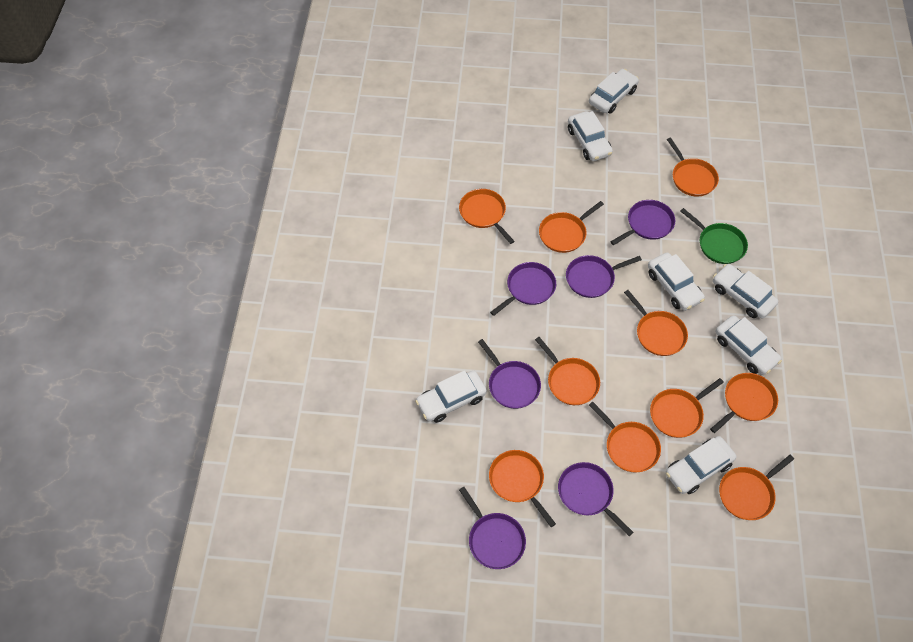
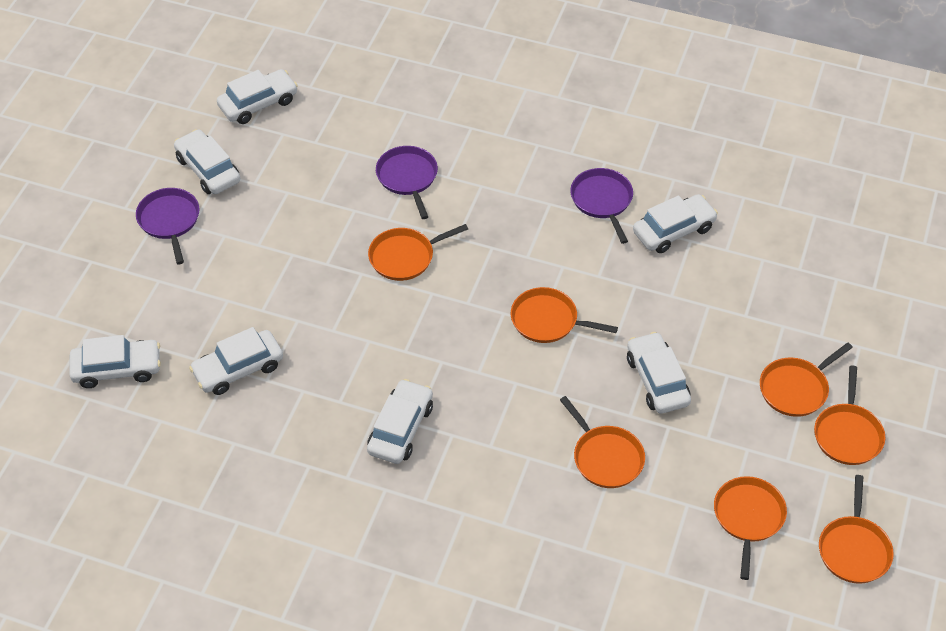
green pan: 1 -> 0
orange pan: 10 -> 7
purple pan: 6 -> 3

